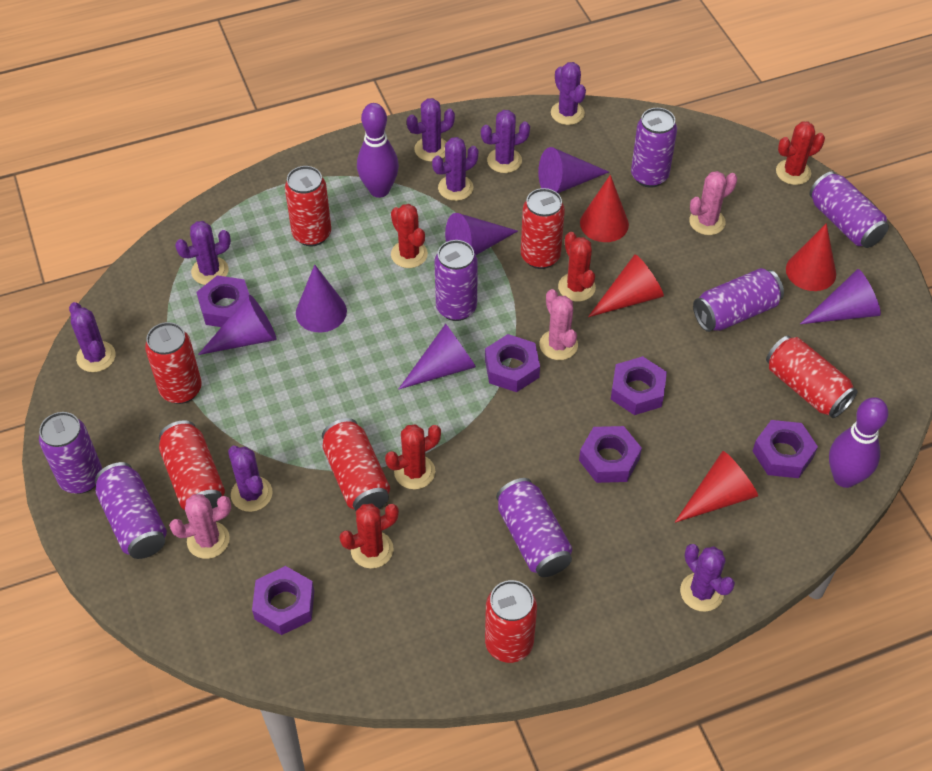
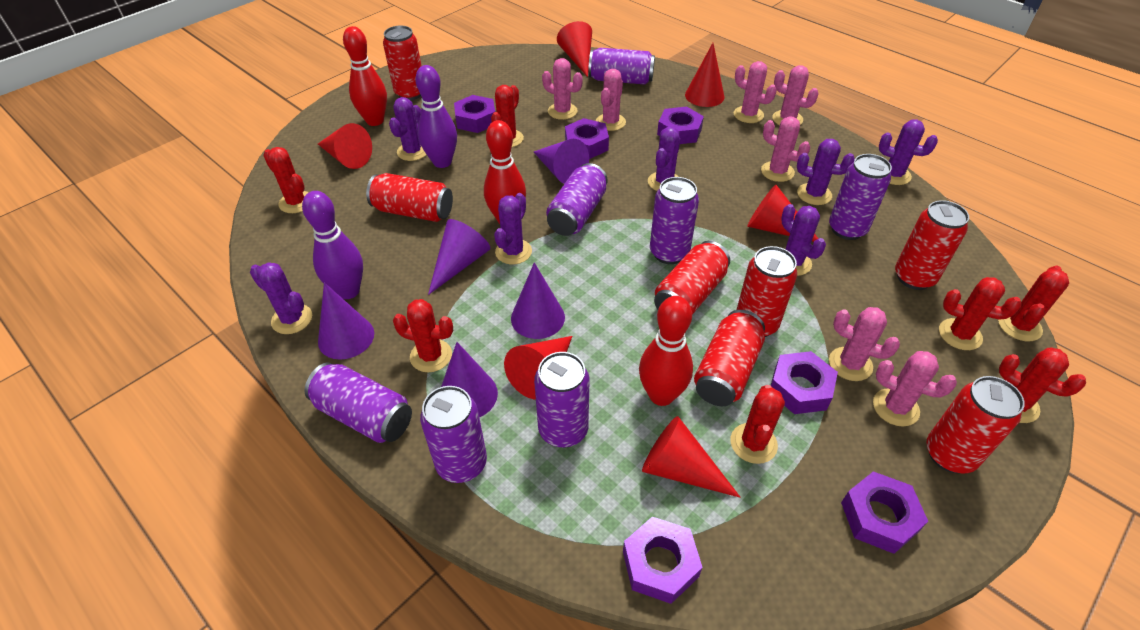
pink cactus: 3 -> 7
purple cactus: 8 -> 7
purple cone: 6 -> 5
red bowling pin: 0 -> 3
red cactus: 5 -> 7
red cone: 4 -> 6

